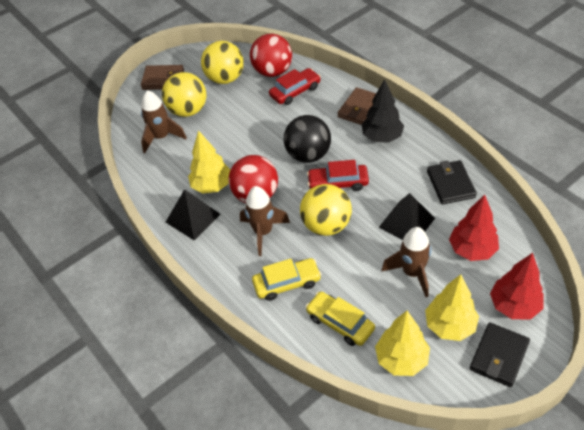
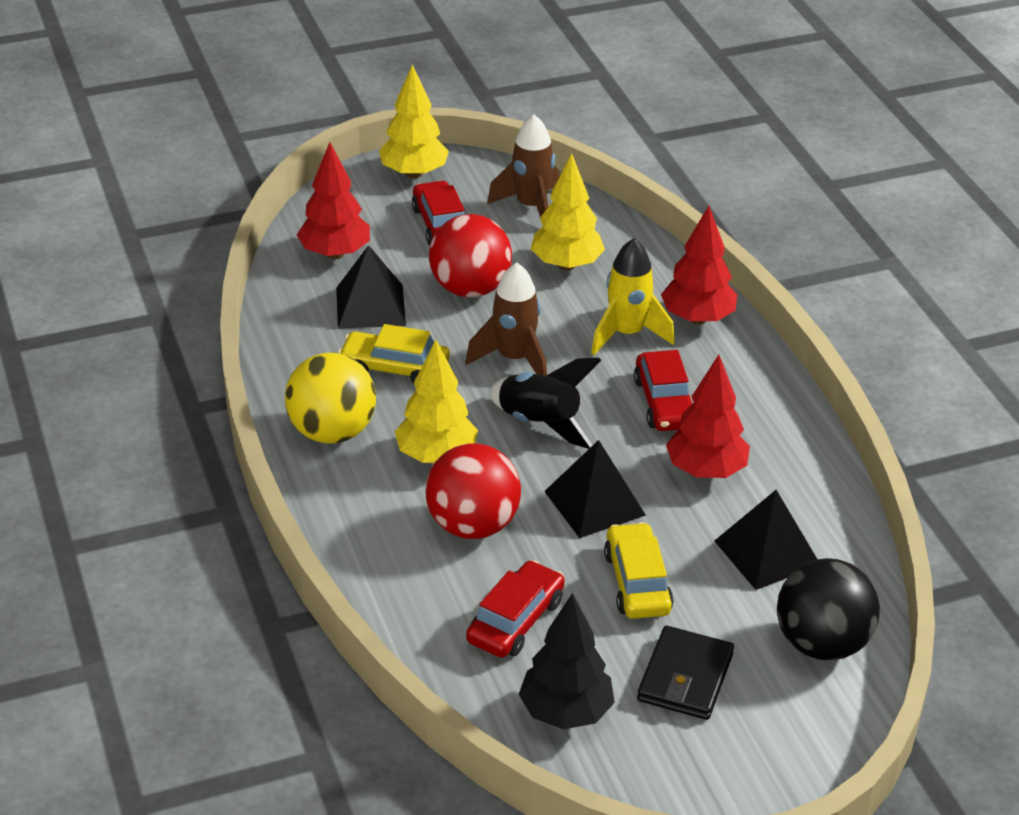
black pyramid: 2 -> 3
black rocket: 0 -> 1
black wallet: 2 -> 1
brown rocket: 3 -> 2
brown wallet: 2 -> 0
red car: 2 -> 3
red tree: 2 -> 3
yellow ball: 3 -> 1
yellow rocket: 0 -> 1

